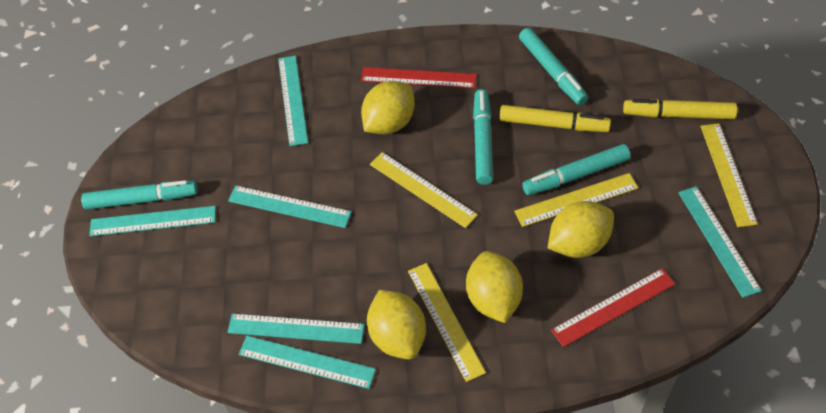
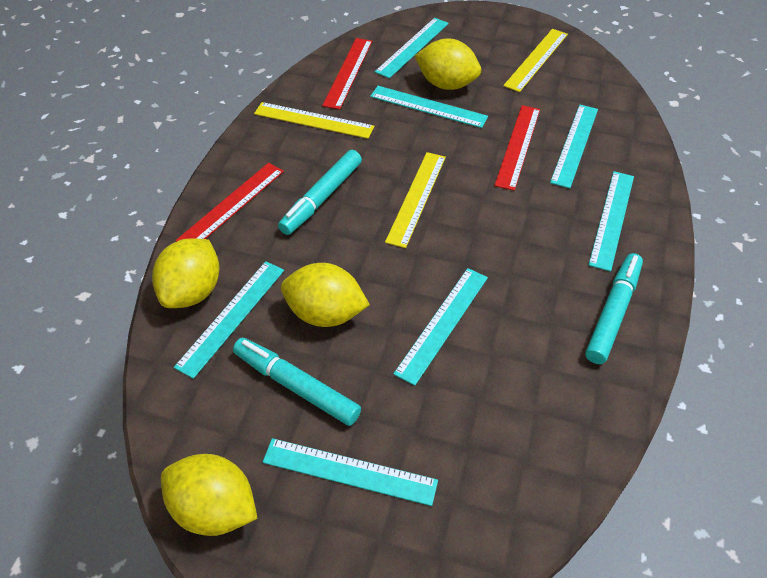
red ruler: 2 -> 3
turquoise marker: 4 -> 3
turquoise ruler: 6 -> 7
yellow marker: 2 -> 0
yellow ruler: 4 -> 3

